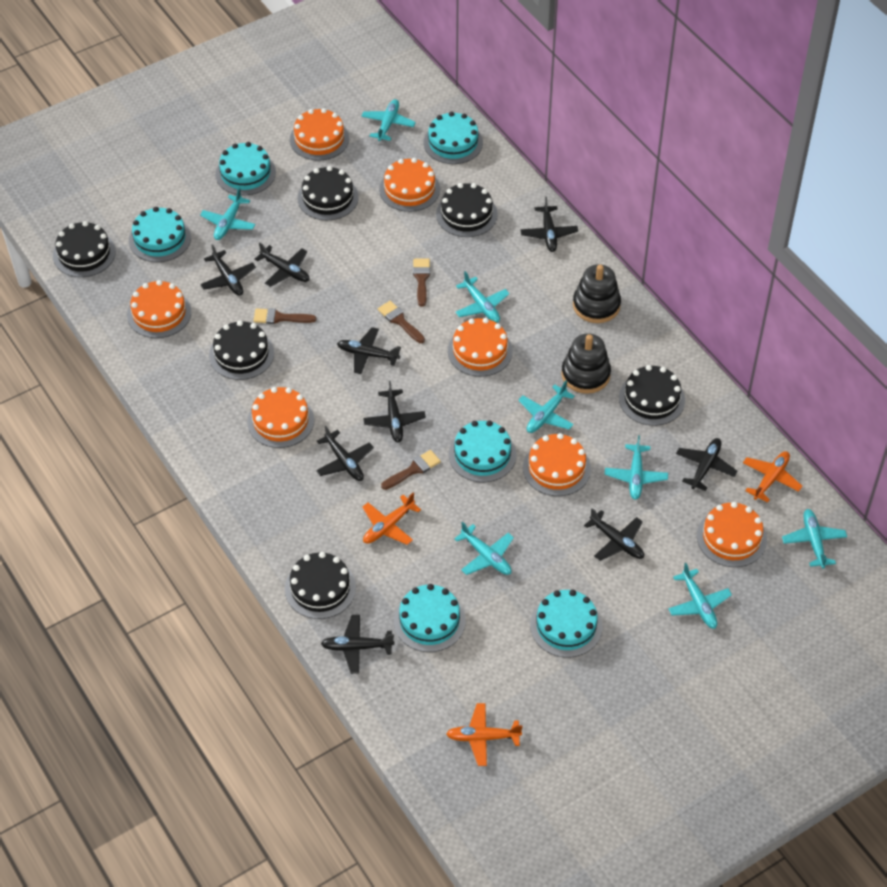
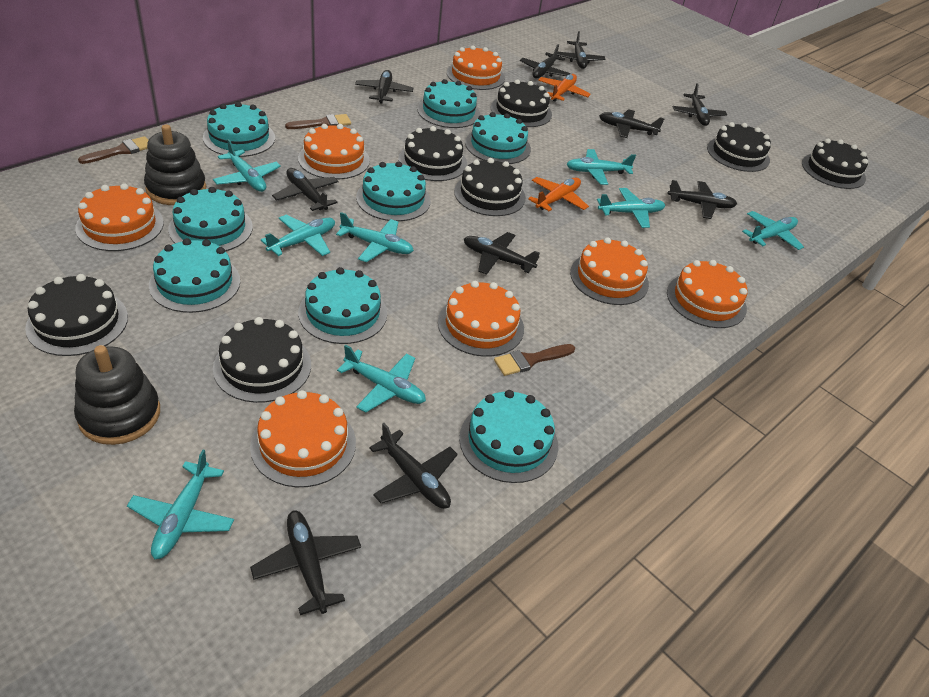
black cake: 6 -> 7
black plane: 9 -> 10
brown brush: 4 -> 3
orange plane: 3 -> 2
turquoise cake: 6 -> 8

